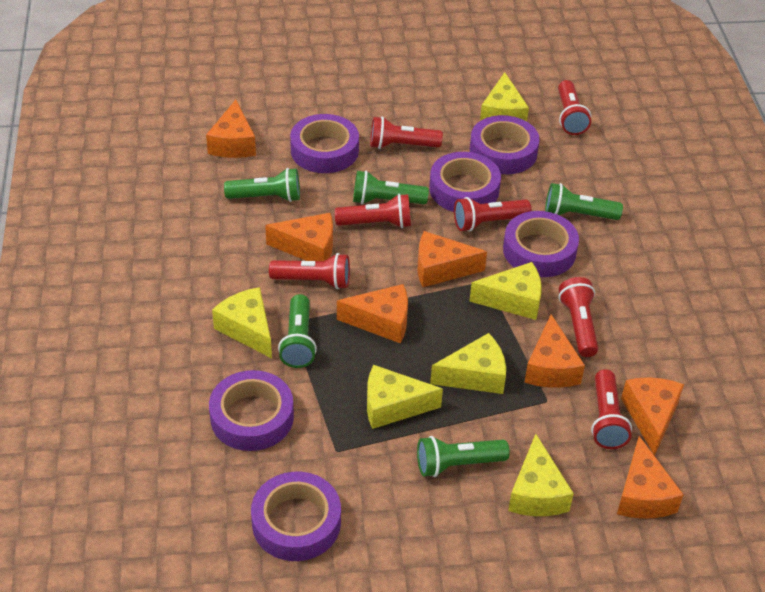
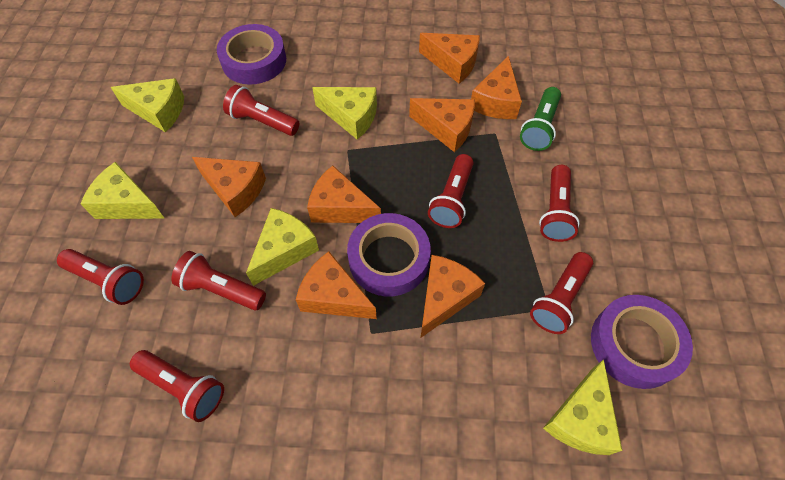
green flashlight: 5 -> 1
purple tape: 6 -> 3
yellow cheese: 6 -> 5

